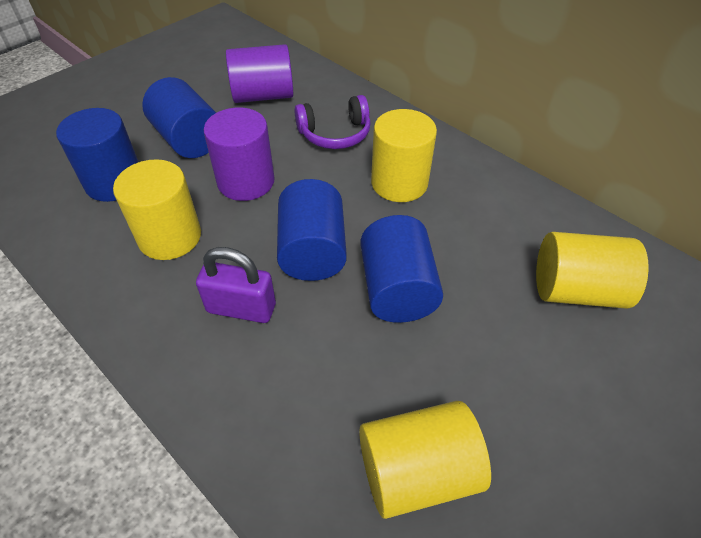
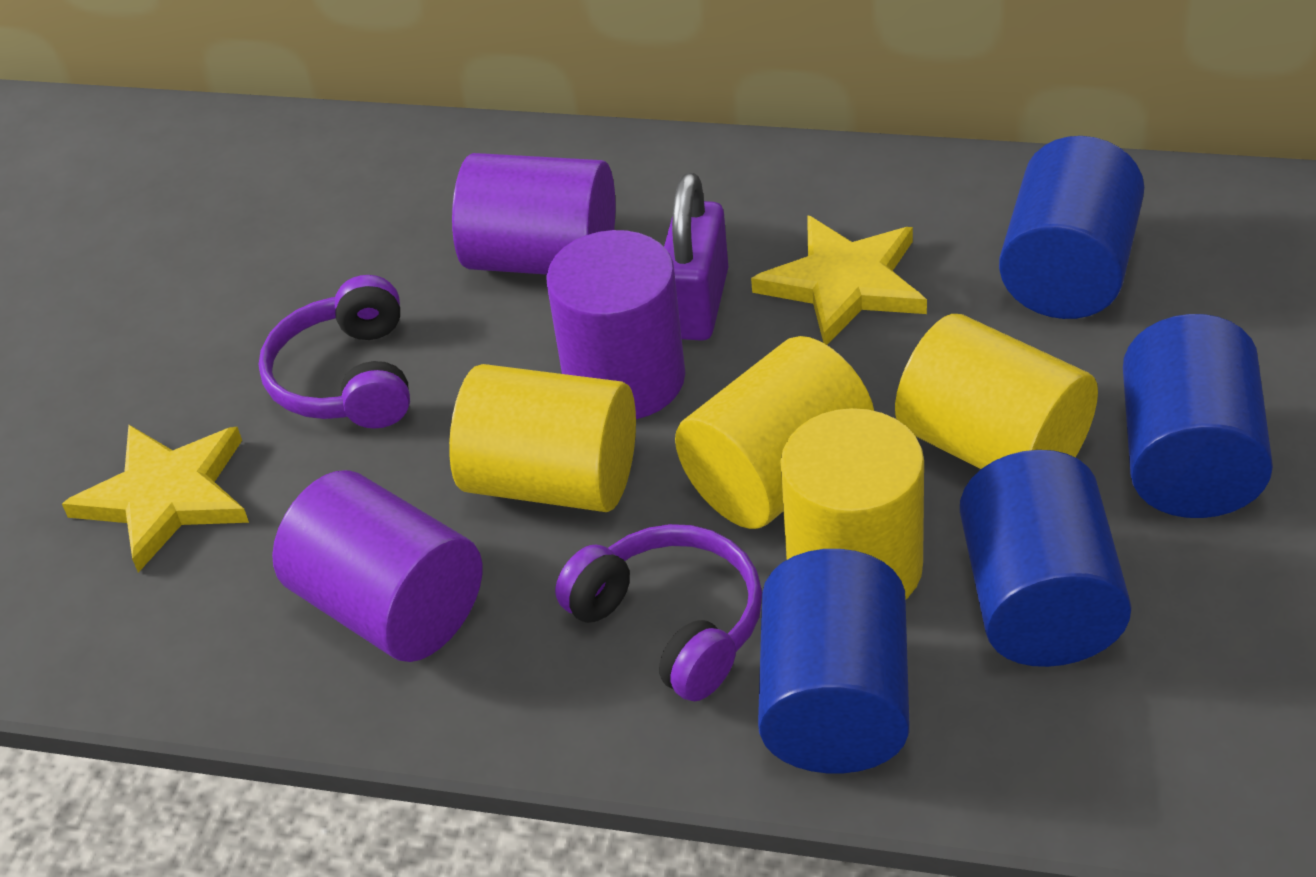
purple cylinder: 2 -> 3
purple headphones: 1 -> 2
yellow star: 0 -> 2

